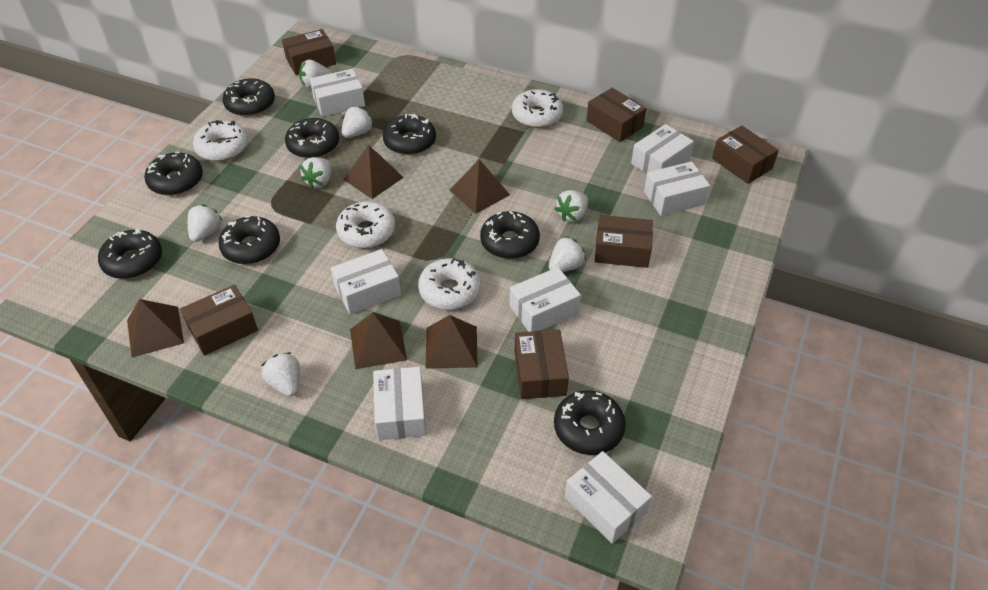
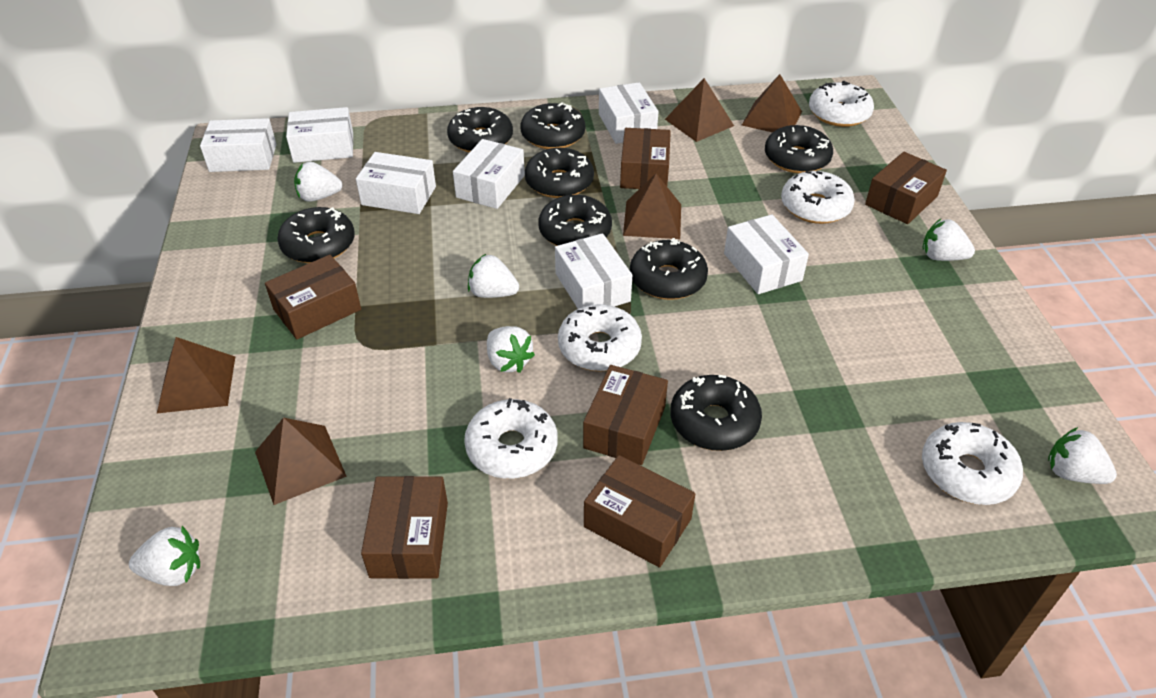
white donut: 4 -> 5
white strawberry: 7 -> 6

